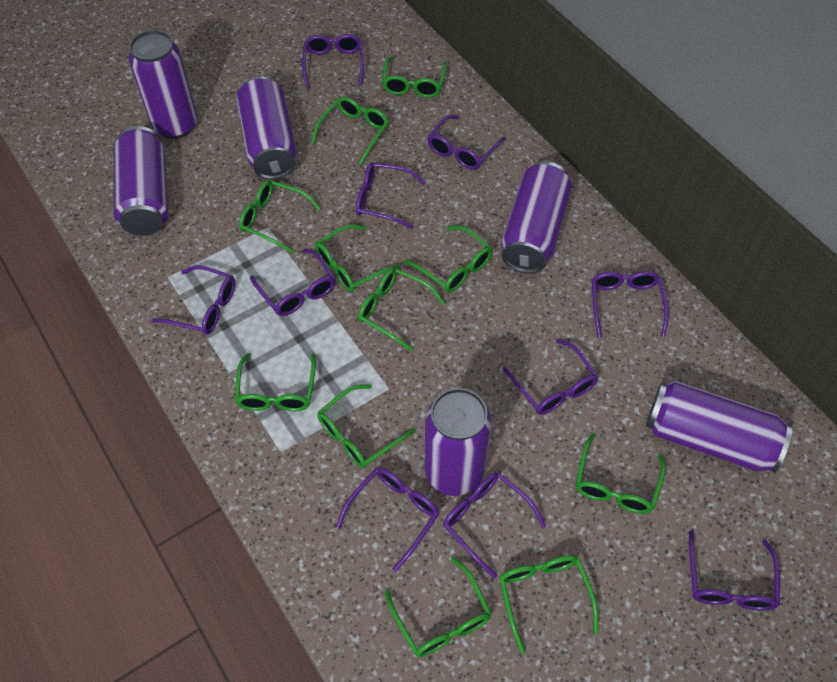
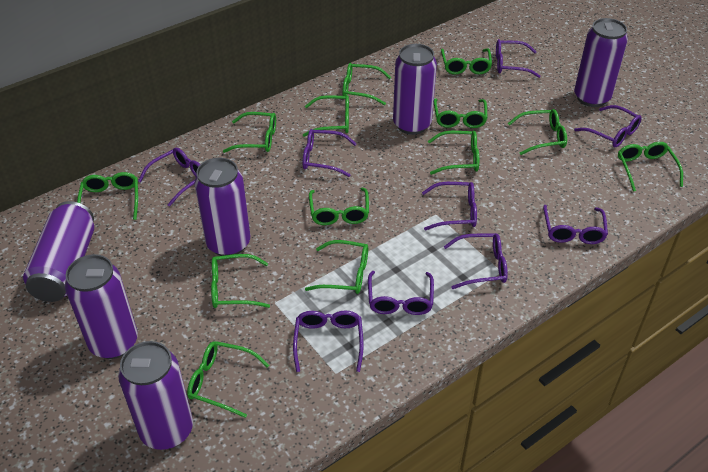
green glasses: 11 -> 13
purple glasses: 10 -> 9

